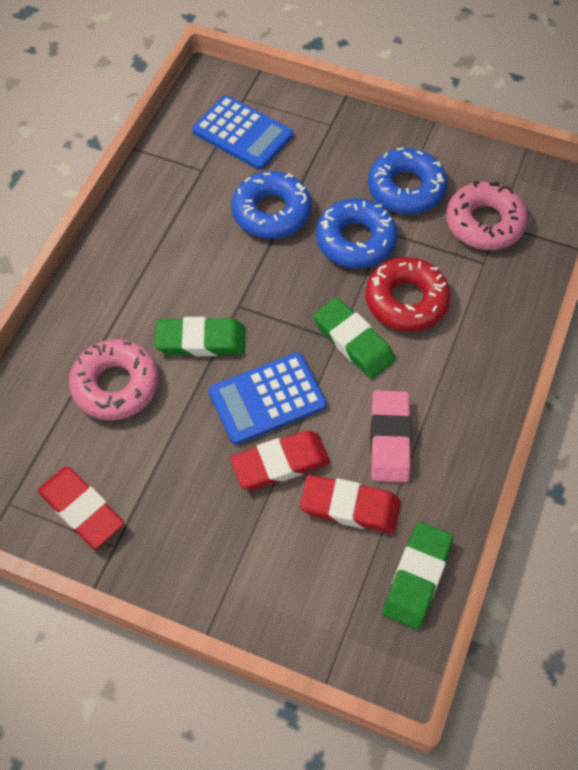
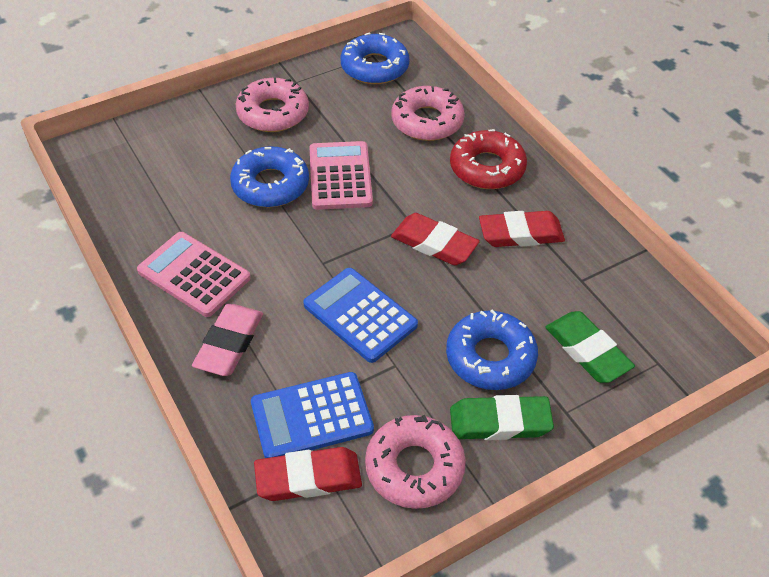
green eraser: 3 -> 2
pink calculator: 0 -> 2
pink donut: 2 -> 3

